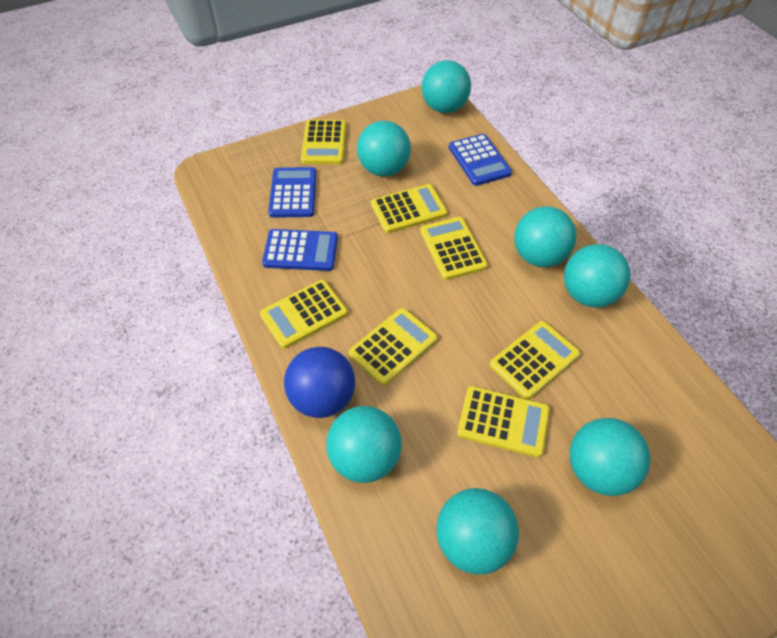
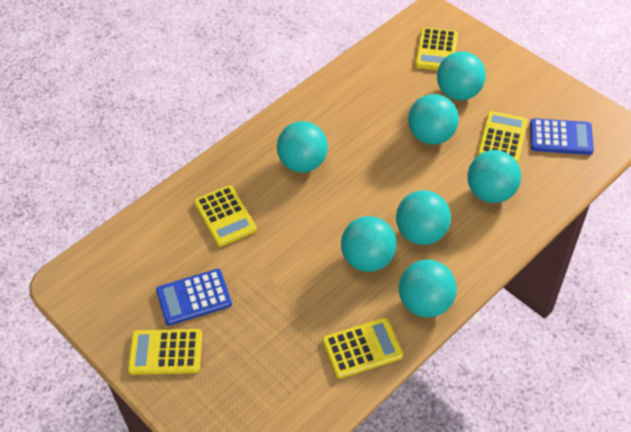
blue ball: 1 -> 0
blue calculator: 3 -> 2
yellow calculator: 7 -> 5

